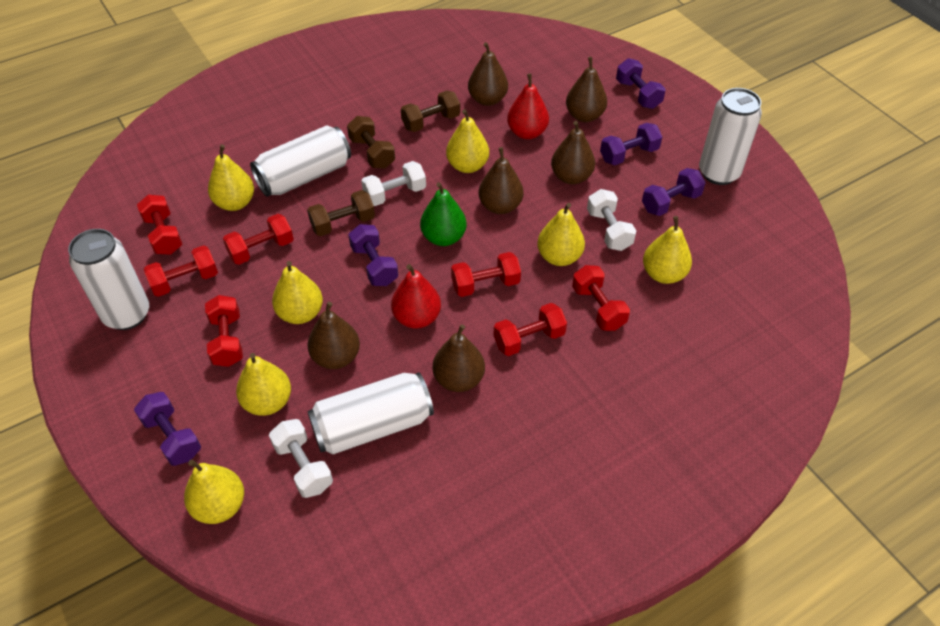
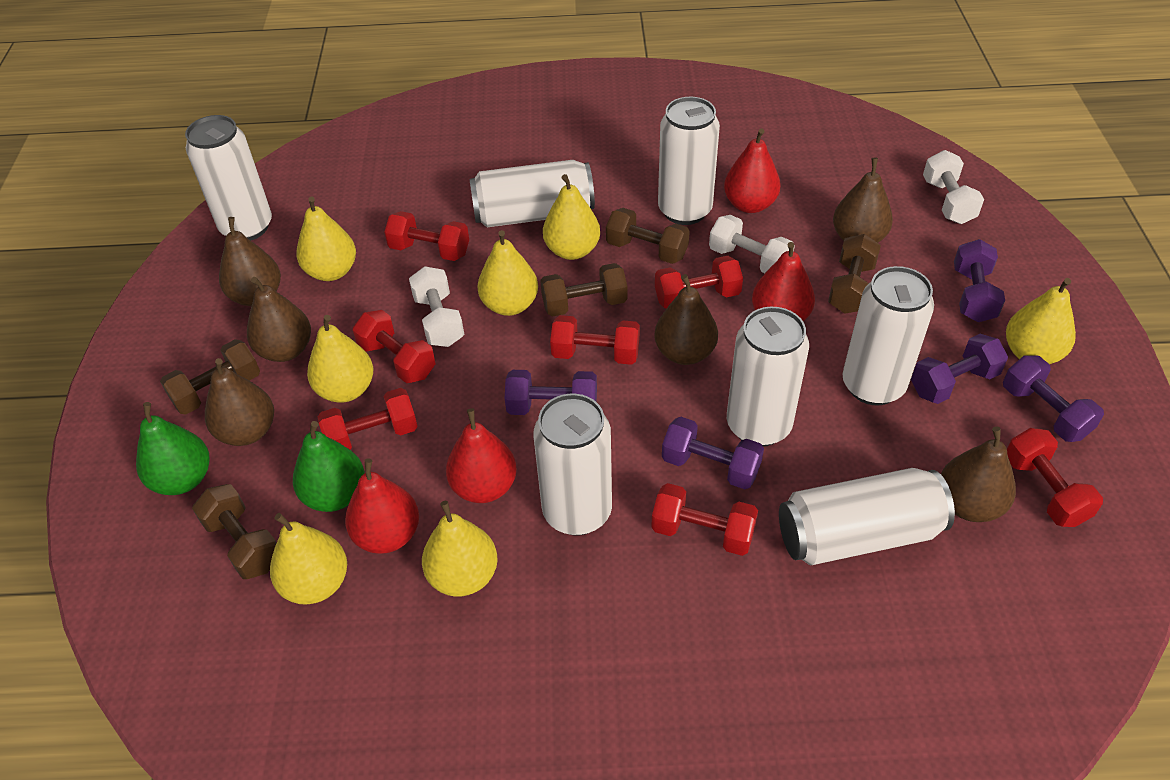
brown dumbbell: 3 -> 5
green pear: 1 -> 2
red pear: 2 -> 4
white can: 4 -> 7

